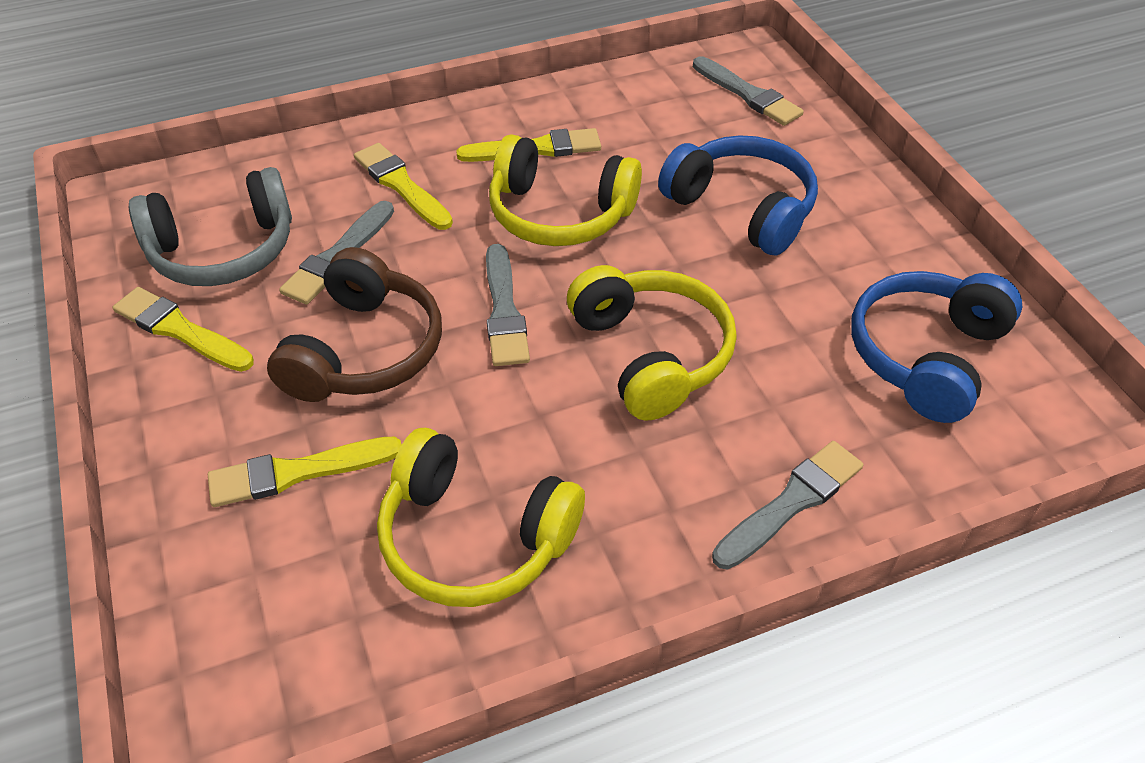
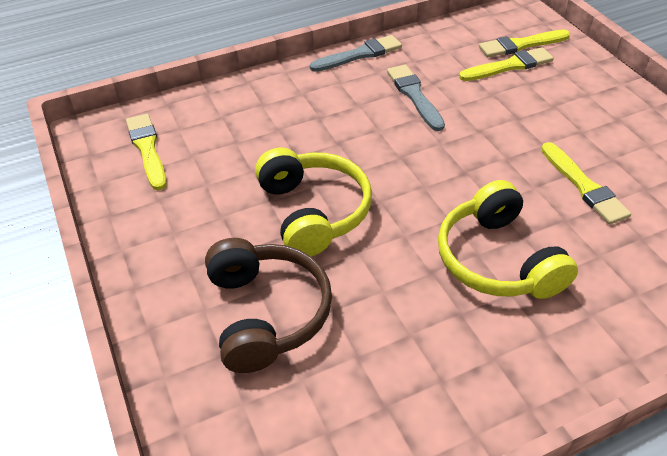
blue headphones: 2 -> 0
grey brush: 4 -> 2
grey headphones: 1 -> 0
yellow headphones: 3 -> 2

